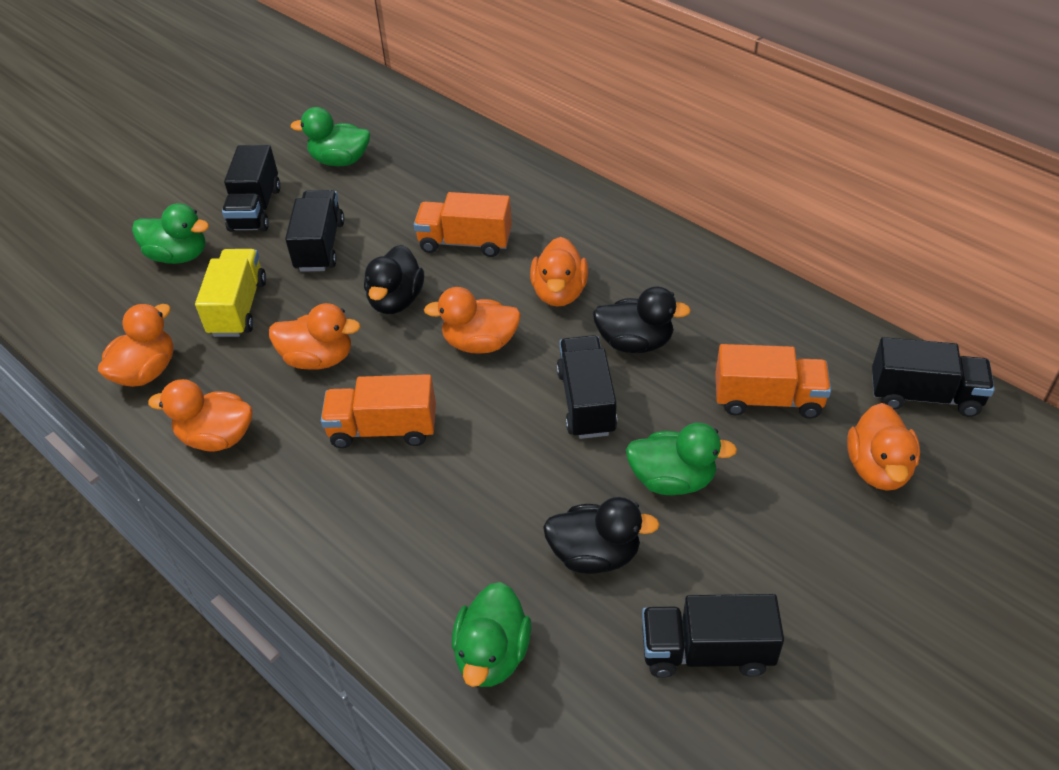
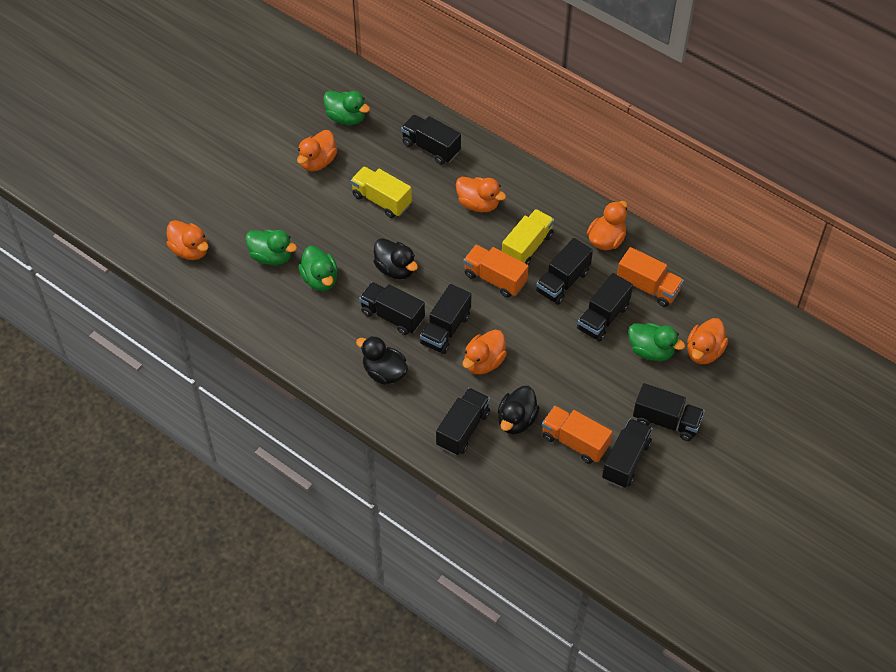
black truck: 5 -> 8
yellow truck: 1 -> 2

